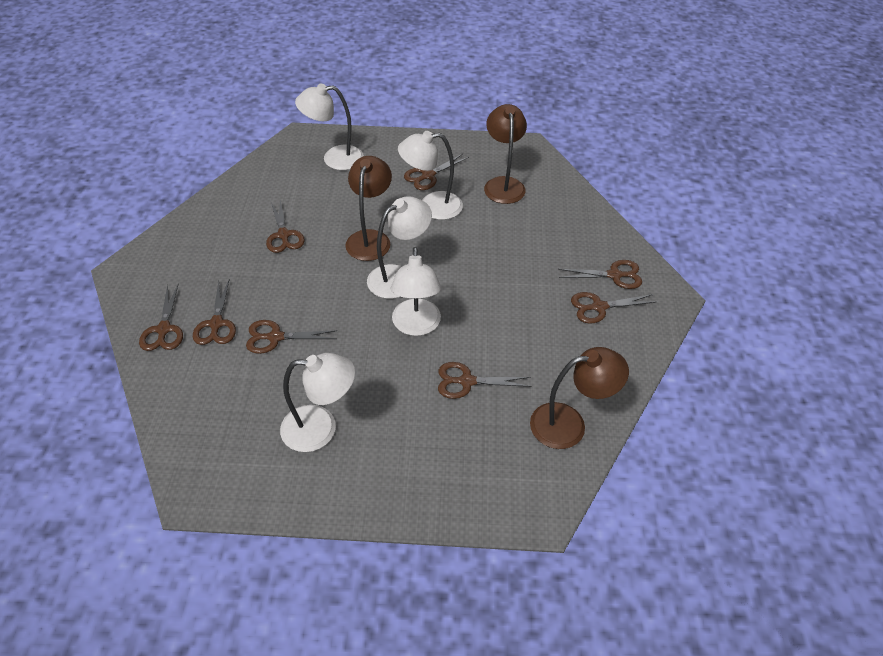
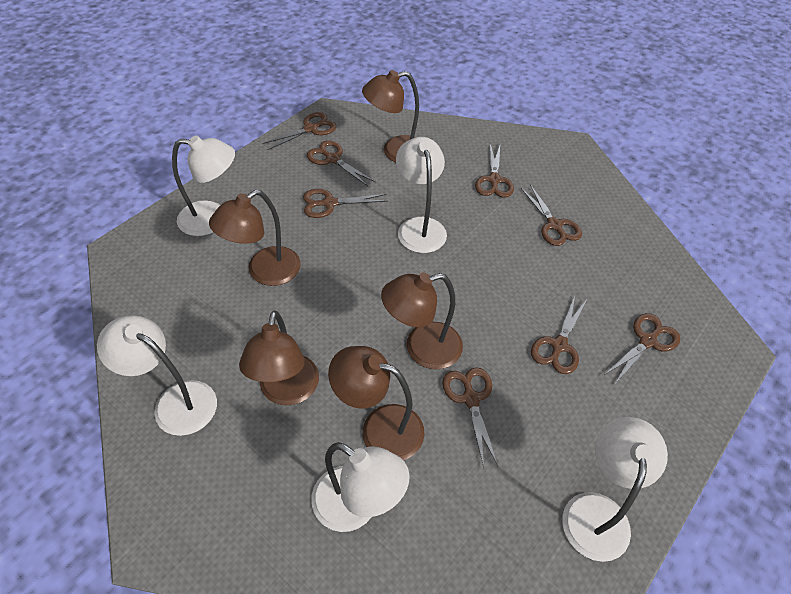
brown lamp: 3 -> 5

